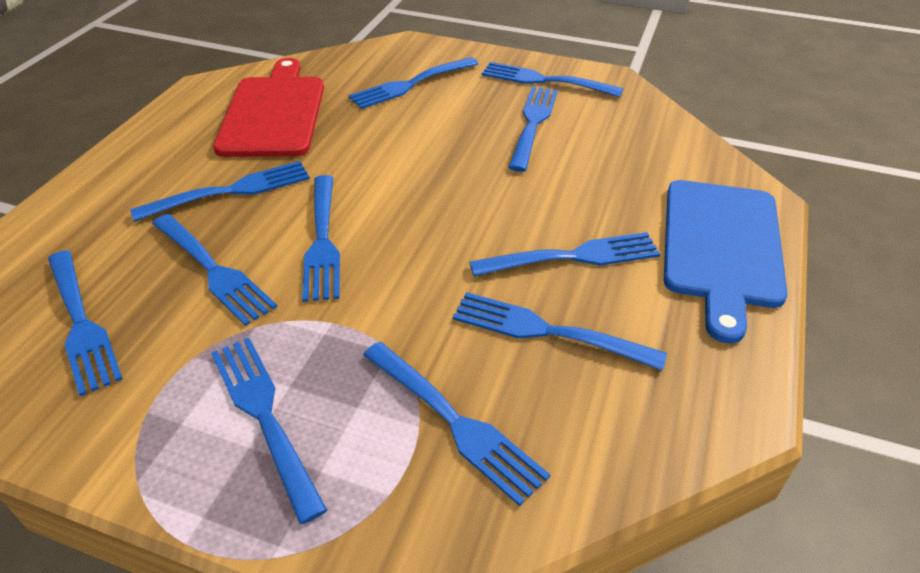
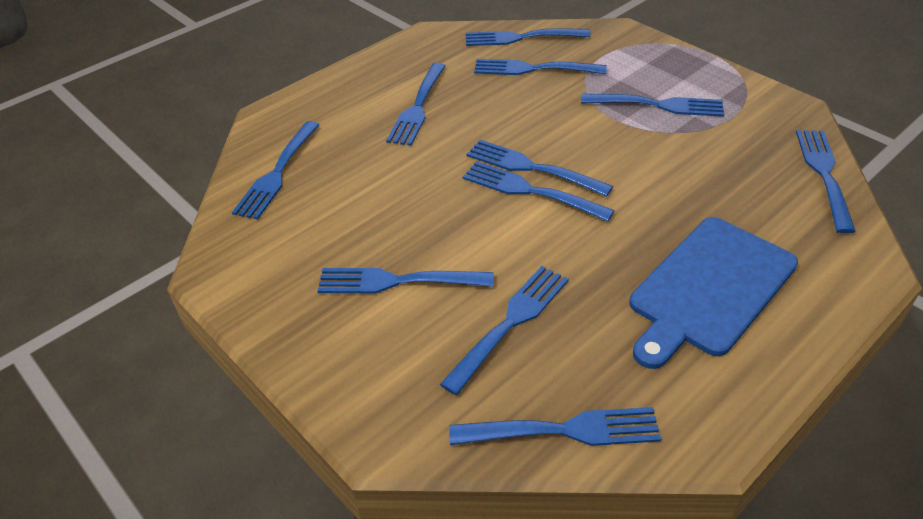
red cutting board: 1 -> 0

